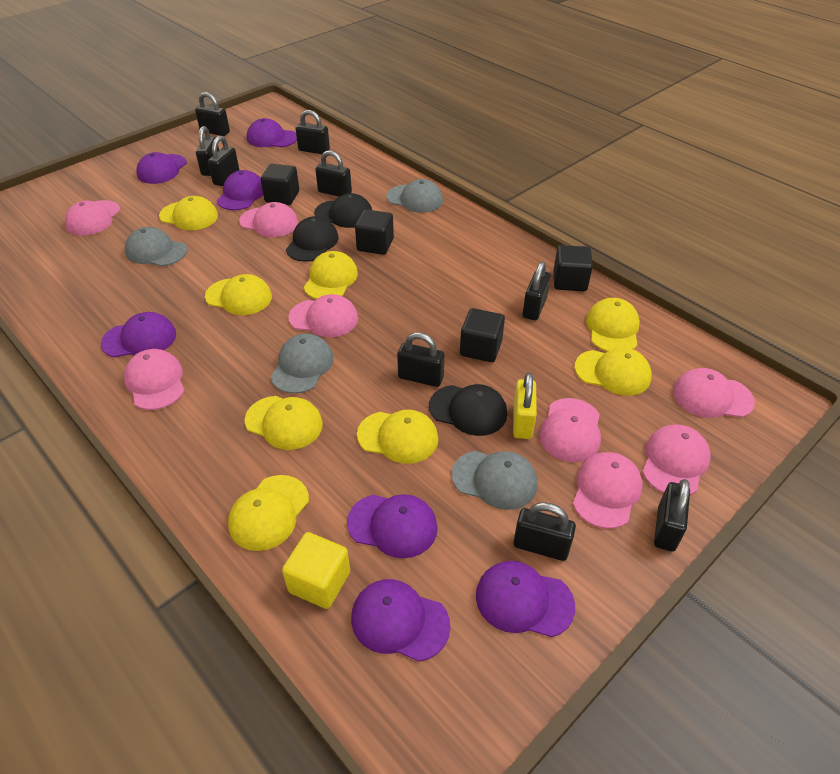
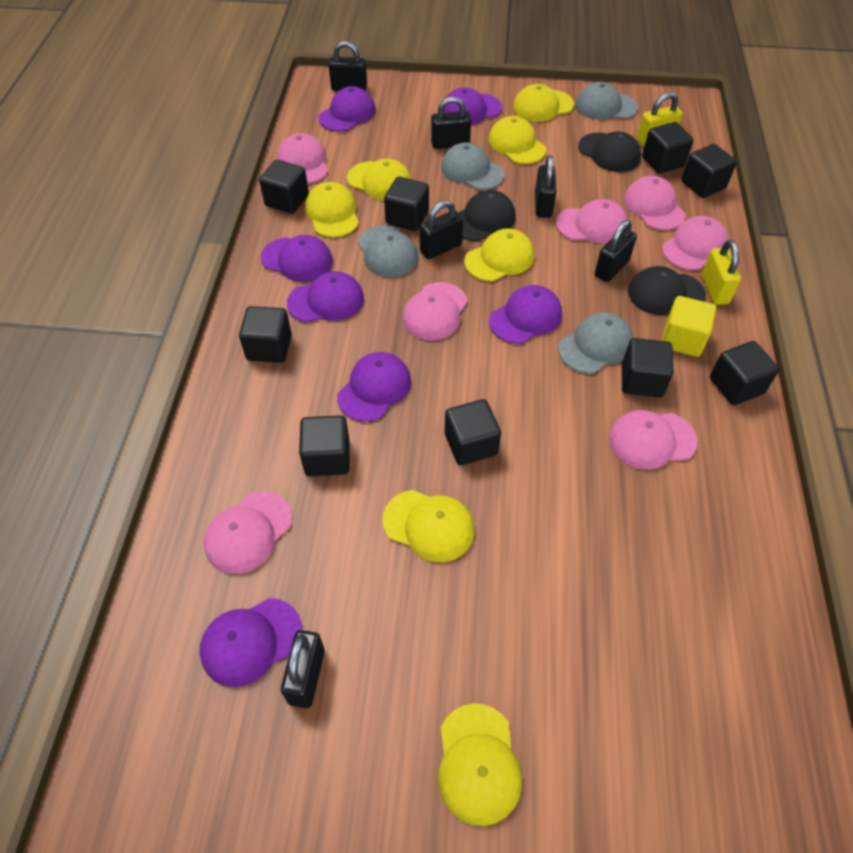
black cube: 4 -> 9
black padlock: 9 -> 6
pink cap: 8 -> 7
yellow cap: 8 -> 7
yellow padlock: 1 -> 2

